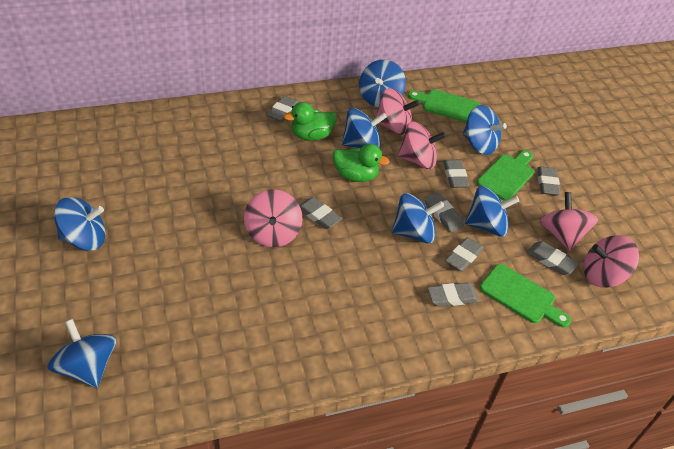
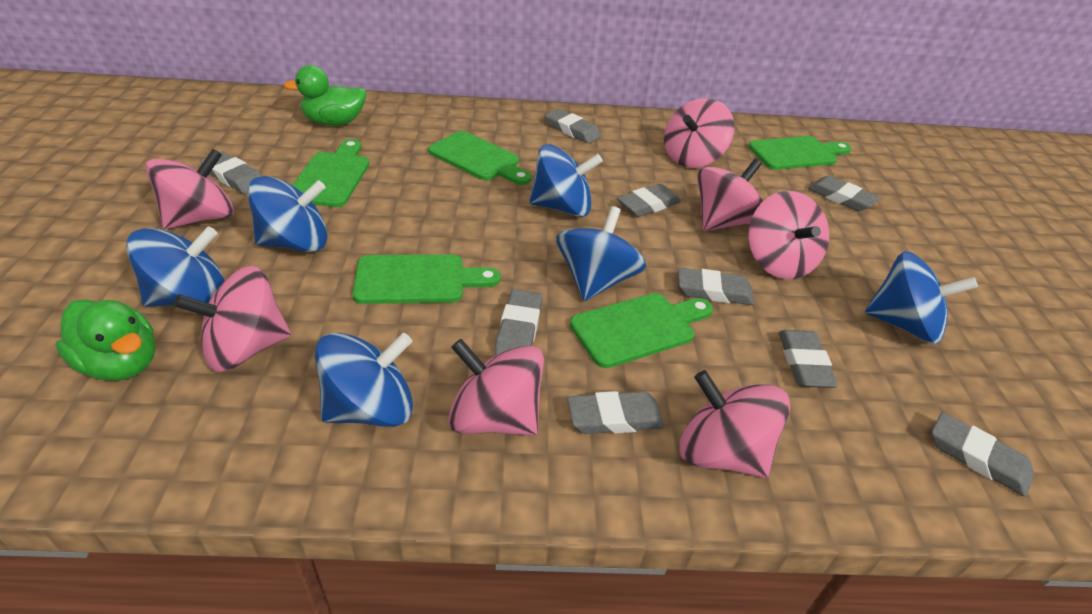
blue spinning top: 7 -> 6
green cutting board: 3 -> 5
grey eraser: 8 -> 9
pink spinning top: 5 -> 7

